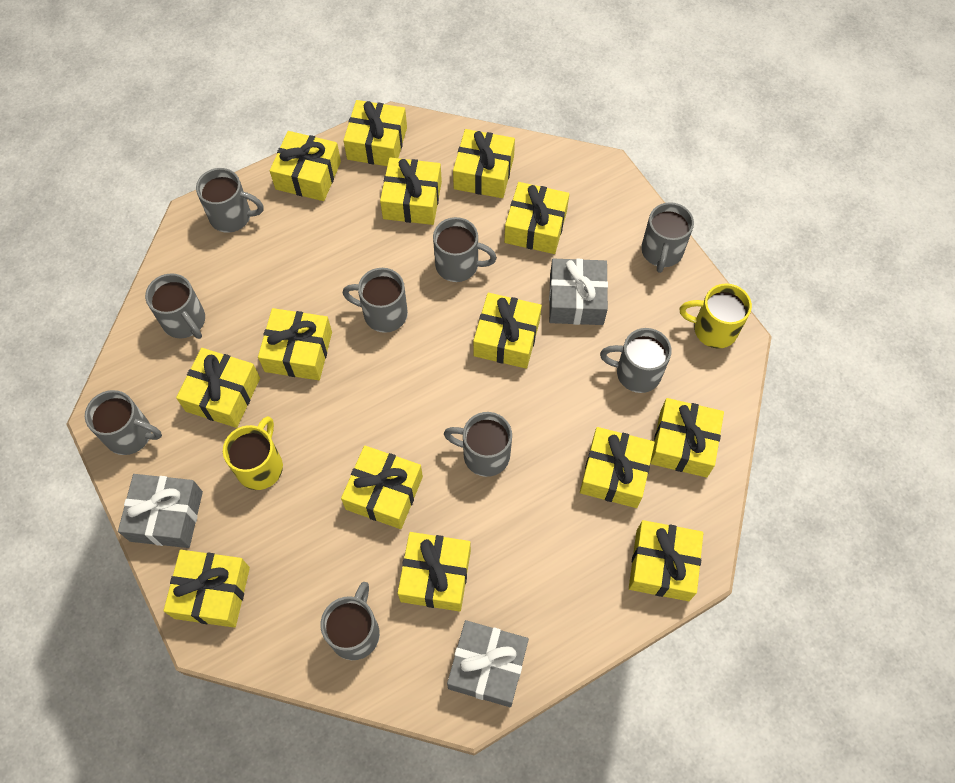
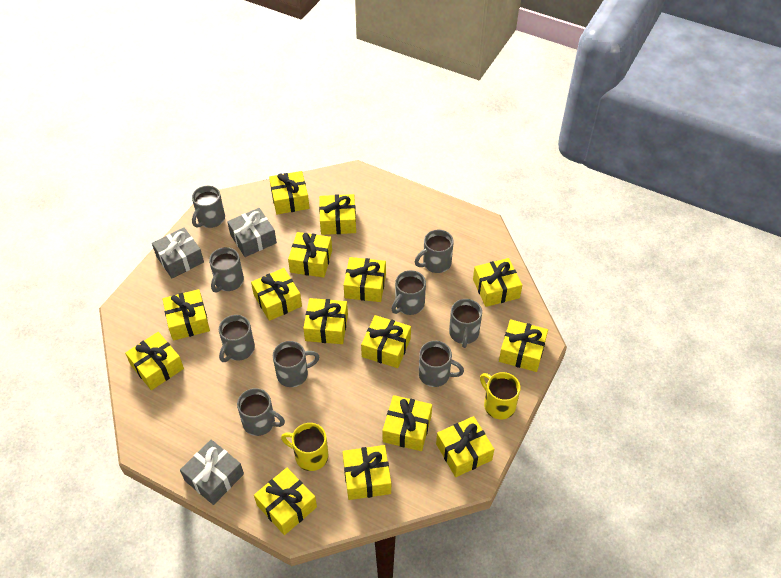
yellow gift: 14 -> 15

